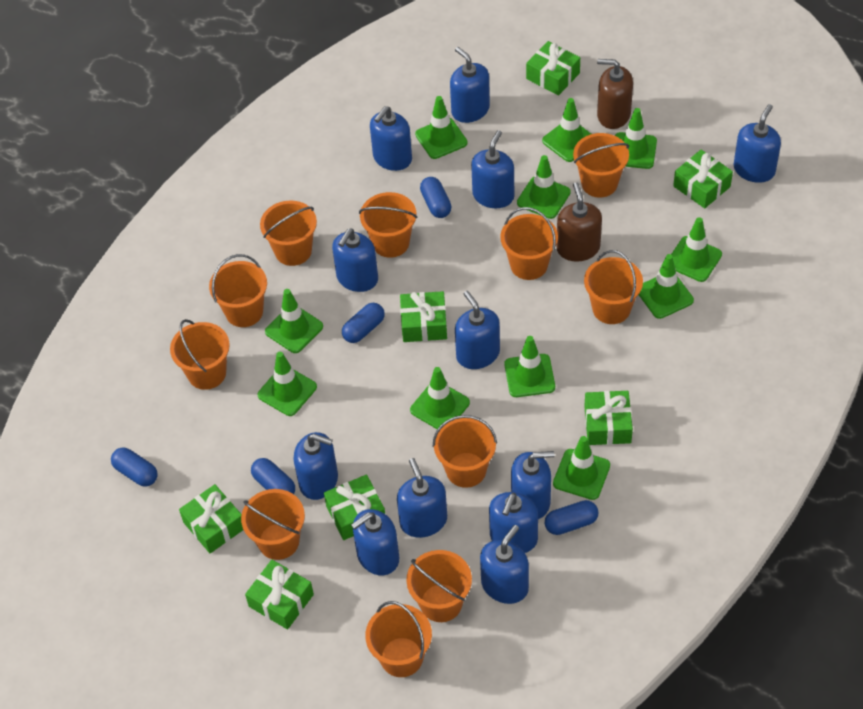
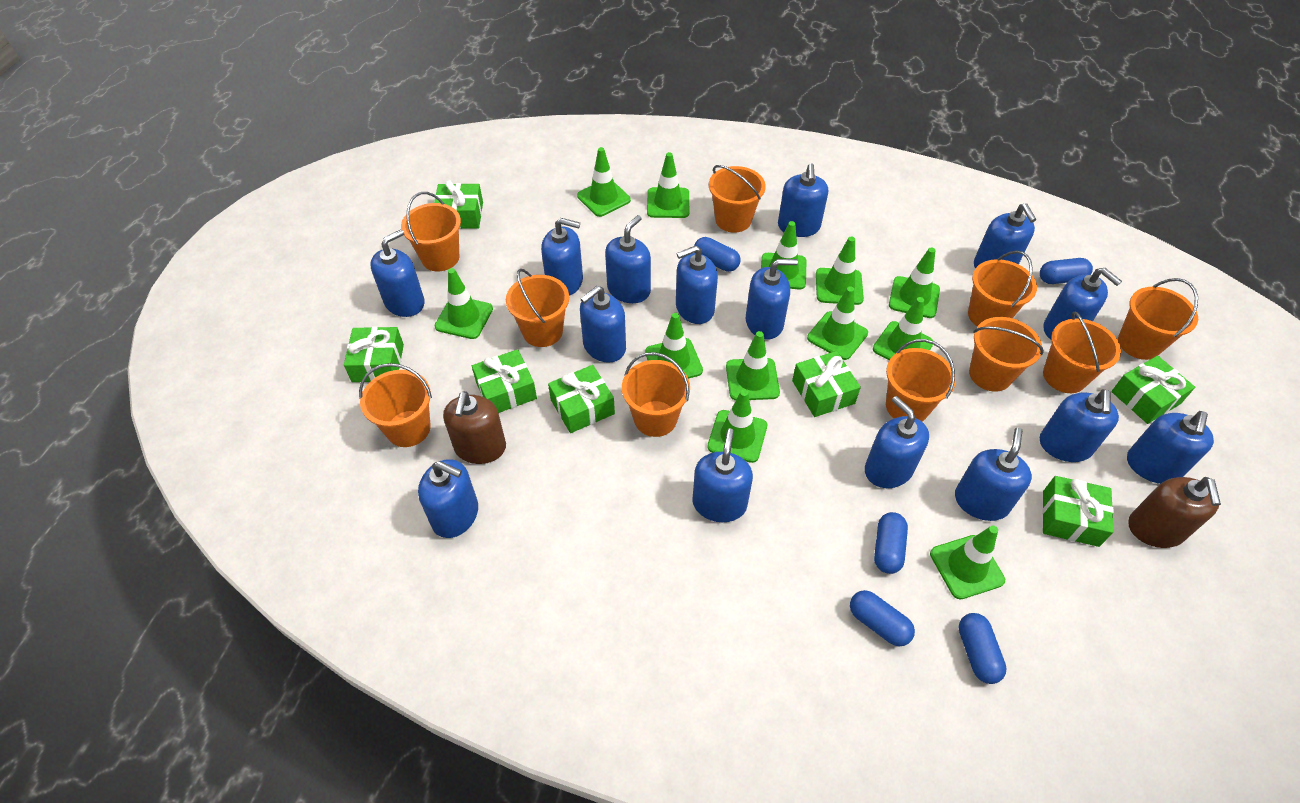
blue soap dispenser: 12 -> 15
green traffic cone: 11 -> 12
orange bucket: 11 -> 10

